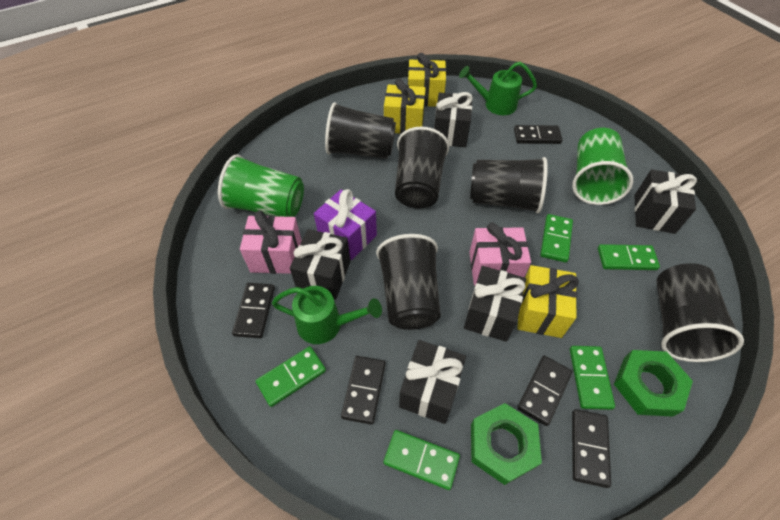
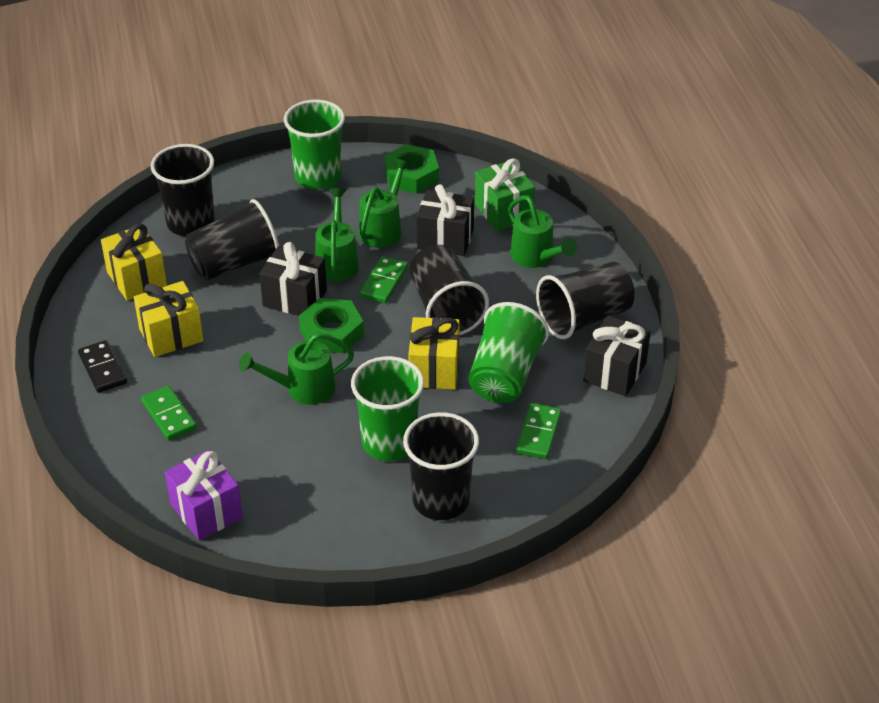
black domino: 5 -> 1
black gift: 5 -> 3
green cup: 2 -> 3
green domino: 5 -> 3
green gift: 0 -> 1
green watering can: 2 -> 4
pink gift: 2 -> 0

